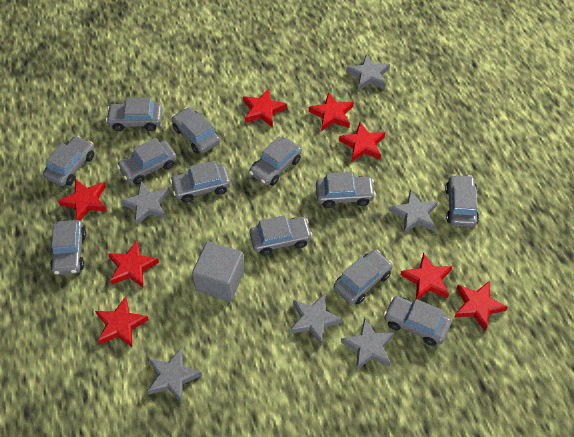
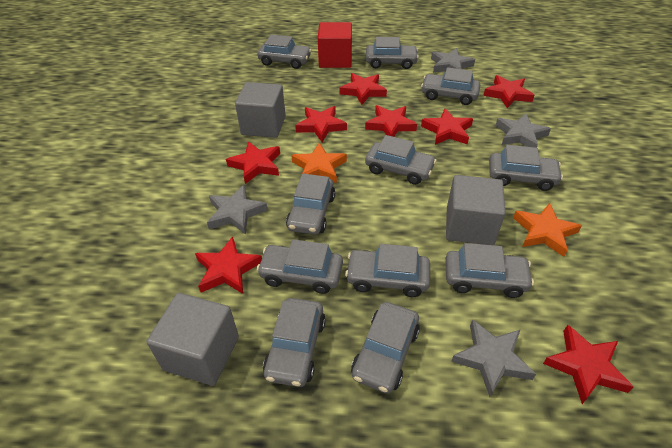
grey car: 12 -> 11
grey cube: 1 -> 3
grey star: 6 -> 4
orange star: 0 -> 2
red cube: 0 -> 1

